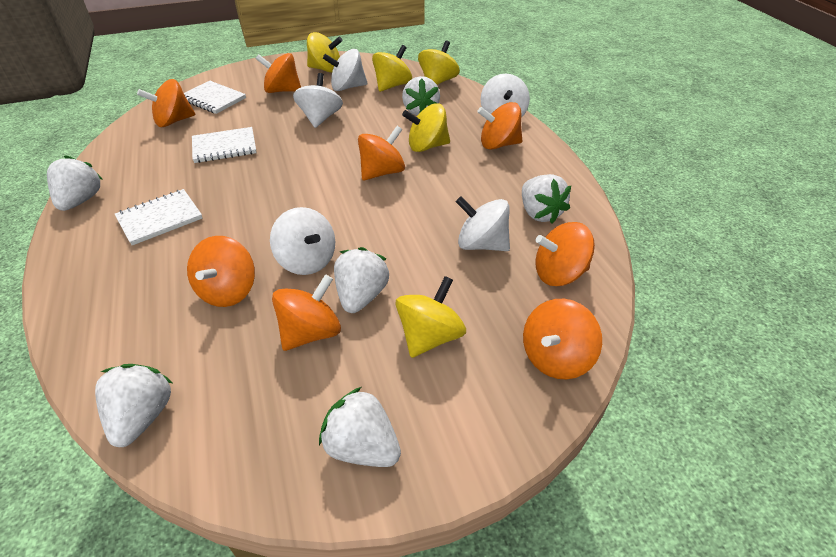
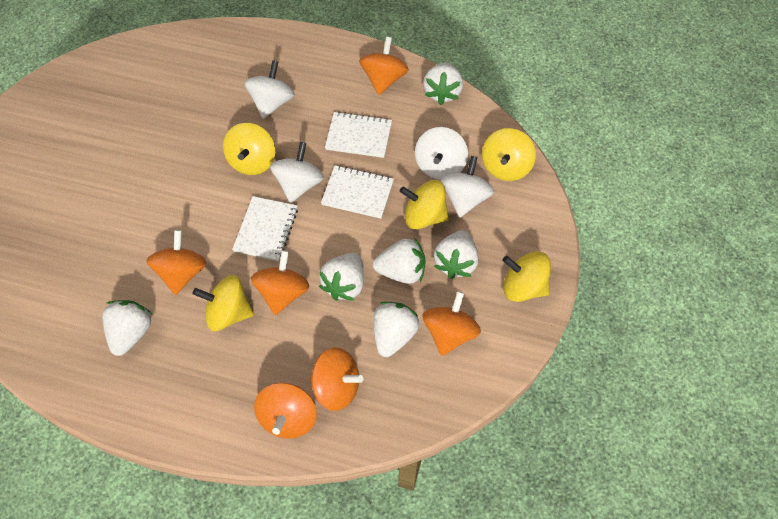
orange spinning top: 8 -> 6
white spinning top: 5 -> 4

